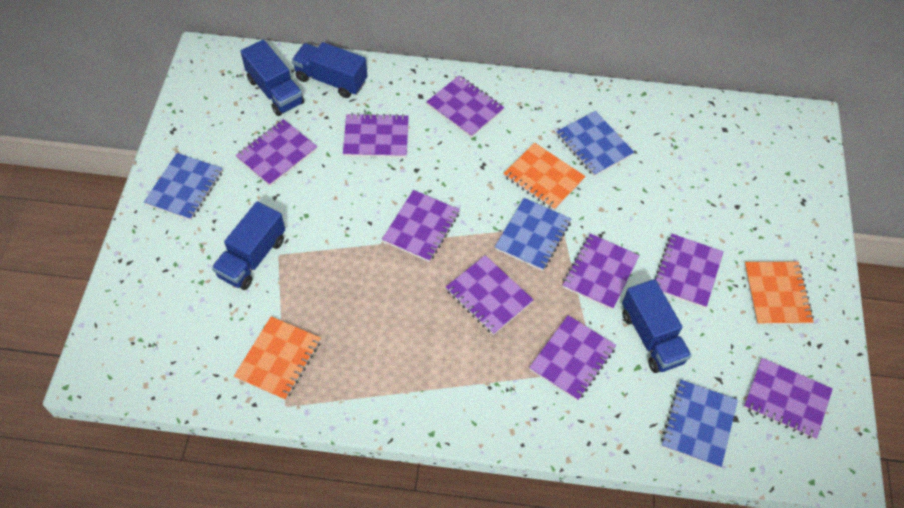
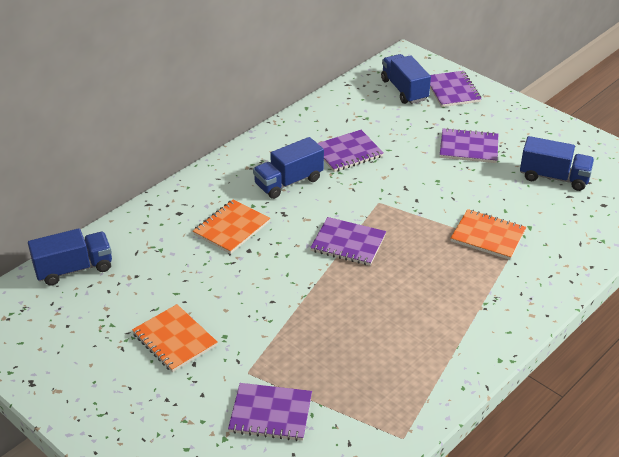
blue notebook: 4 -> 0
purple notebook: 9 -> 5

